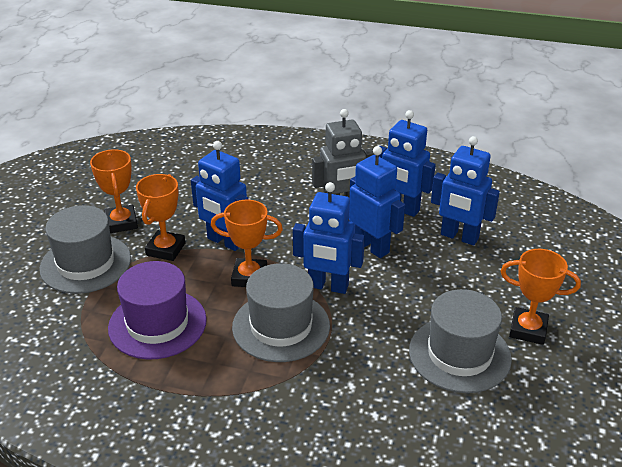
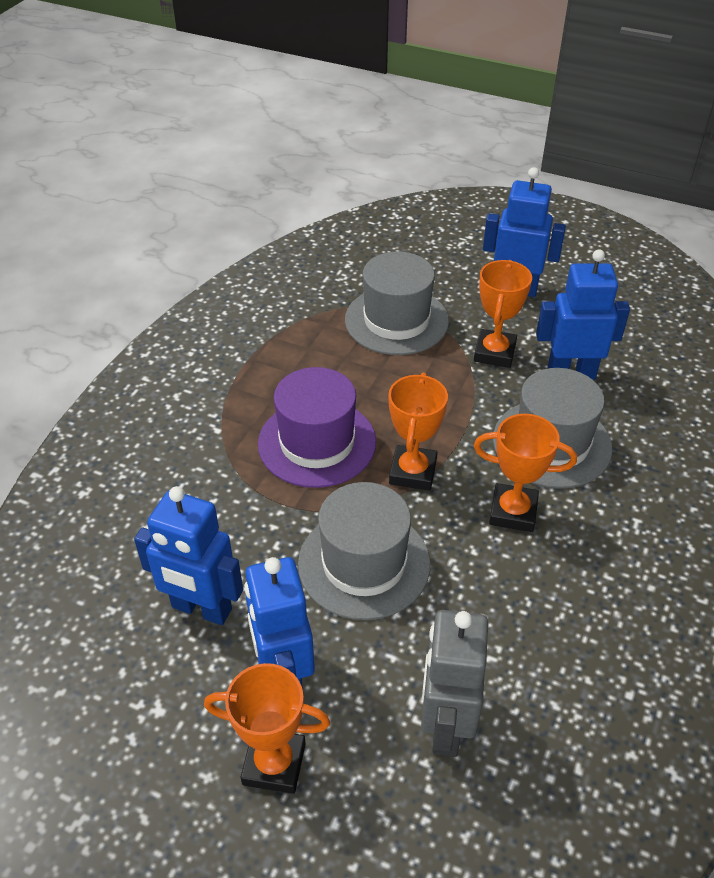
blue robot: 5 -> 4

